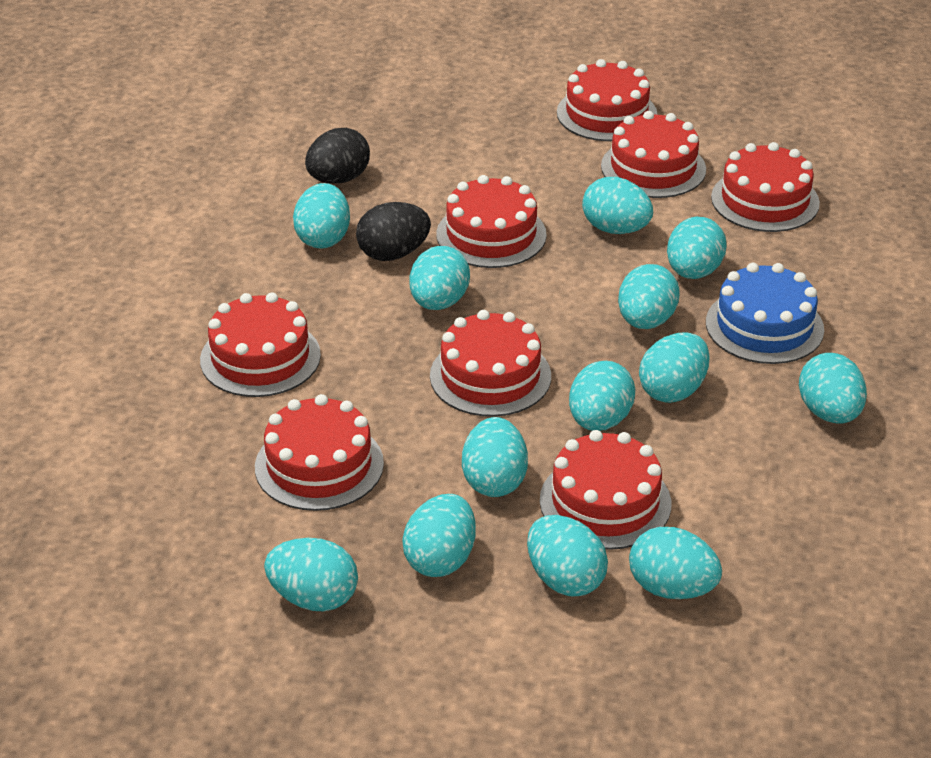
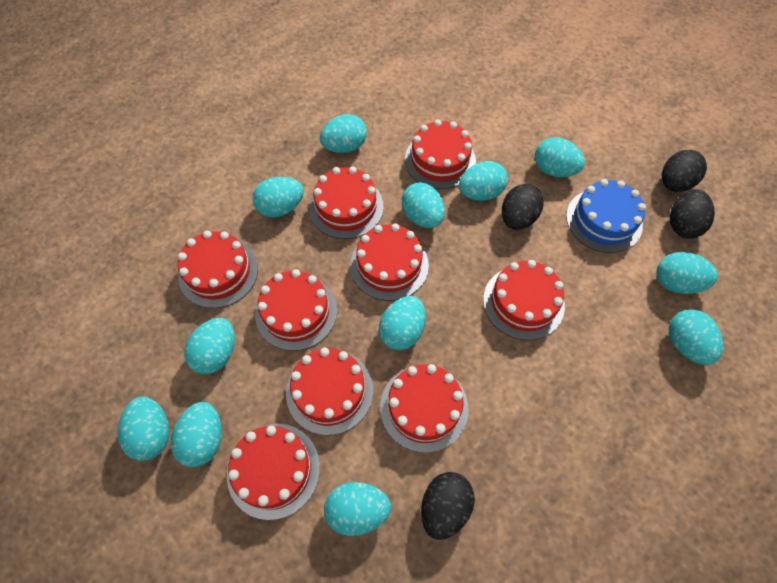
black egg: 2 -> 4
red cake: 8 -> 9
turquoise egg: 13 -> 12

